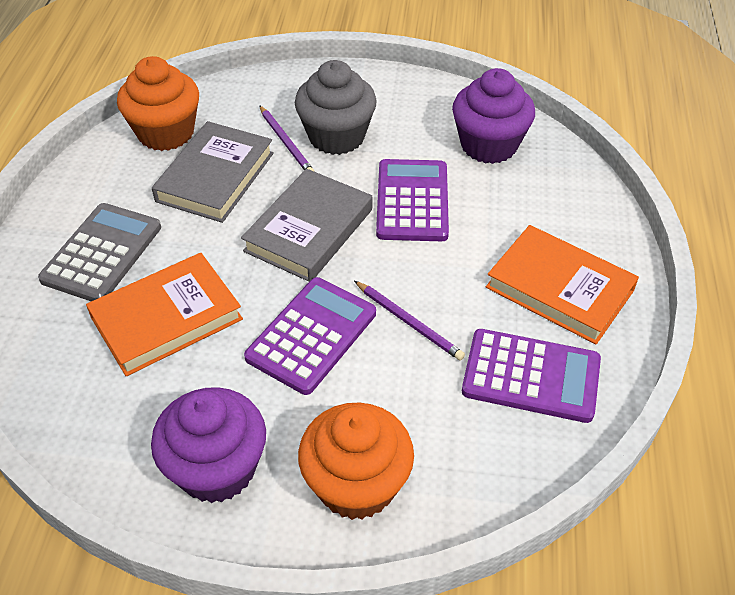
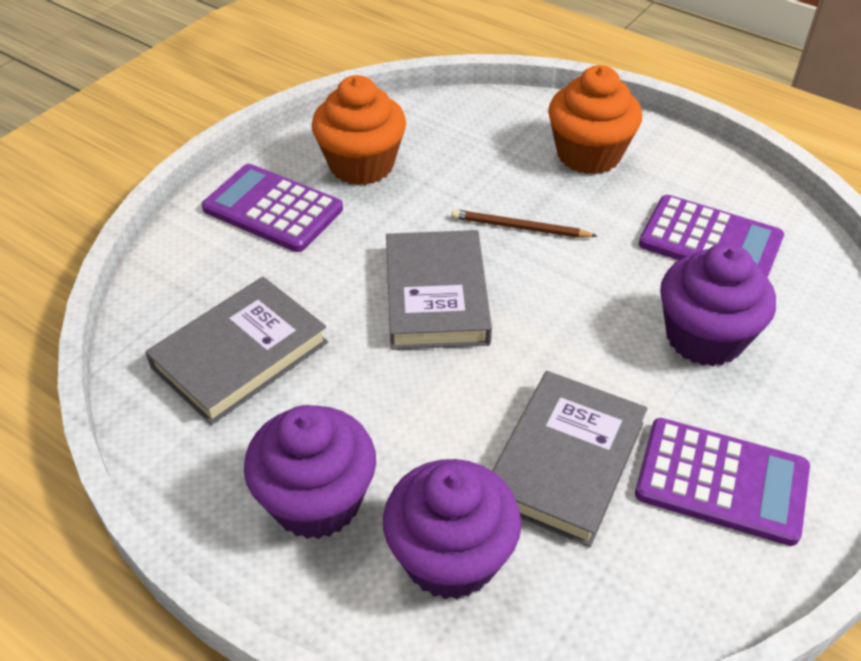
brown pencil: 0 -> 1
grey book: 2 -> 3
grey calculator: 1 -> 0
grey cupcake: 1 -> 0
orange book: 2 -> 0
purple cupcake: 2 -> 3
purple pencil: 2 -> 0

